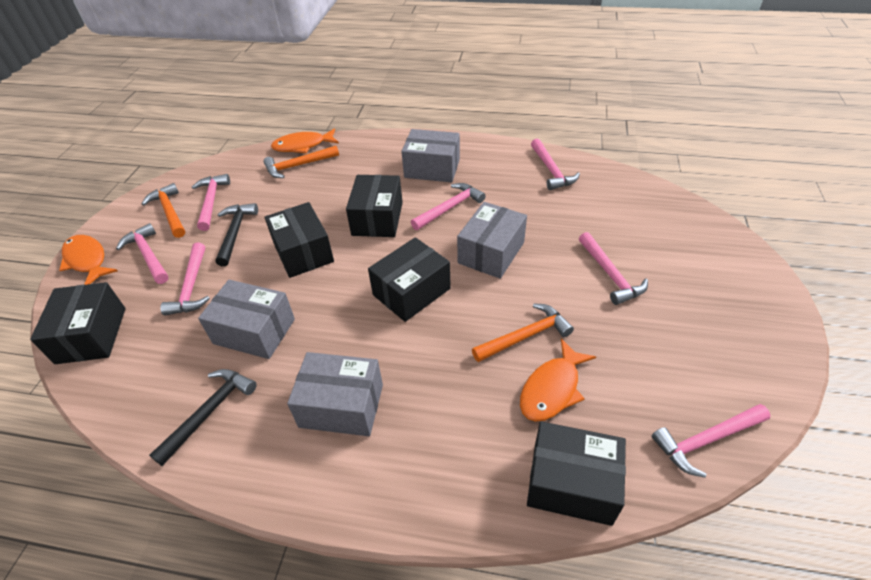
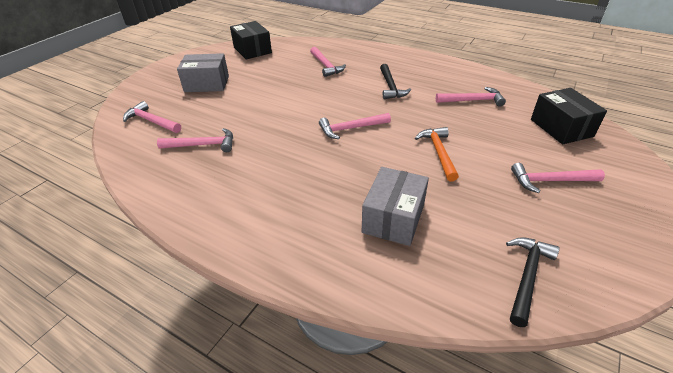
black box: 5 -> 2
grey box: 4 -> 2
orange fish: 3 -> 0
orange hammer: 3 -> 1
pink hammer: 7 -> 6

